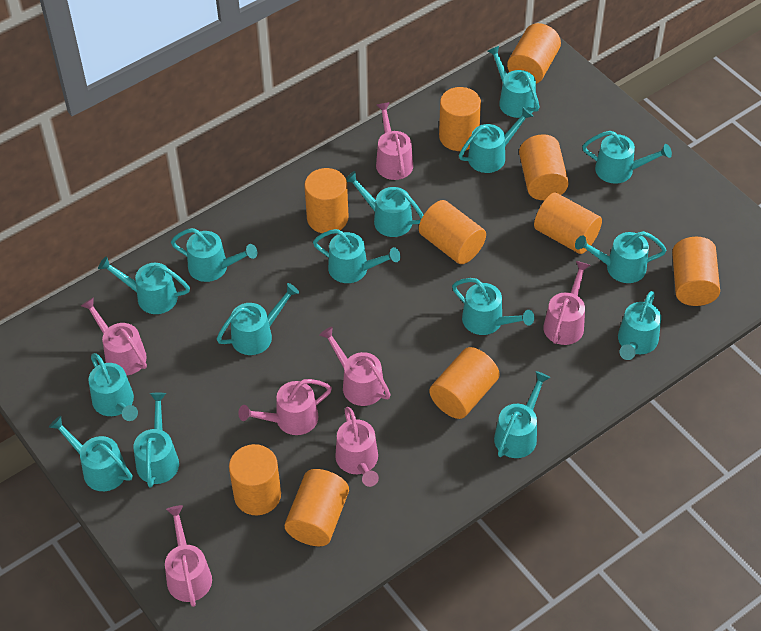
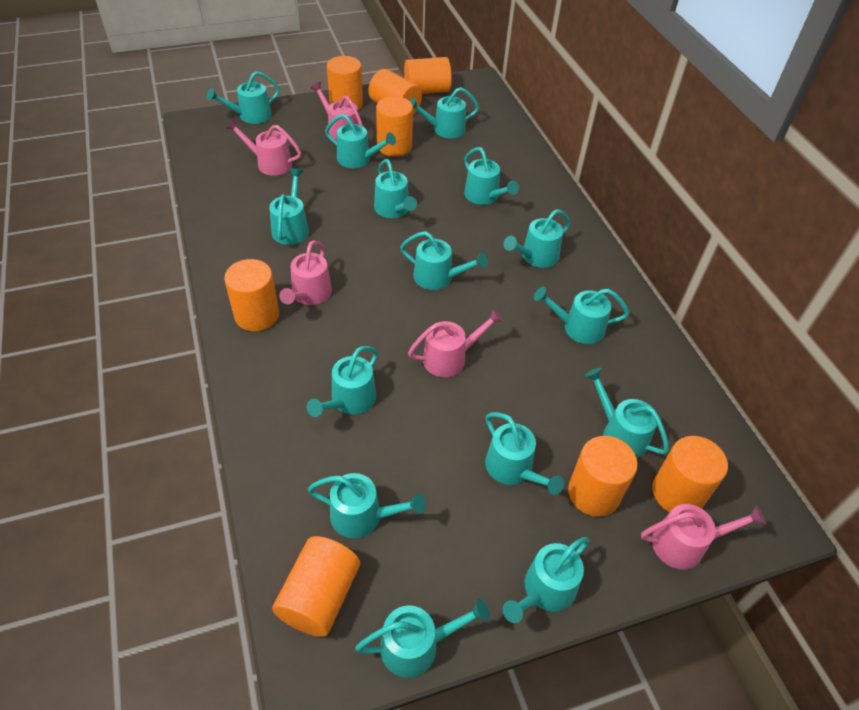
orange cylinder: 10 -> 8
pink watering can: 7 -> 5

